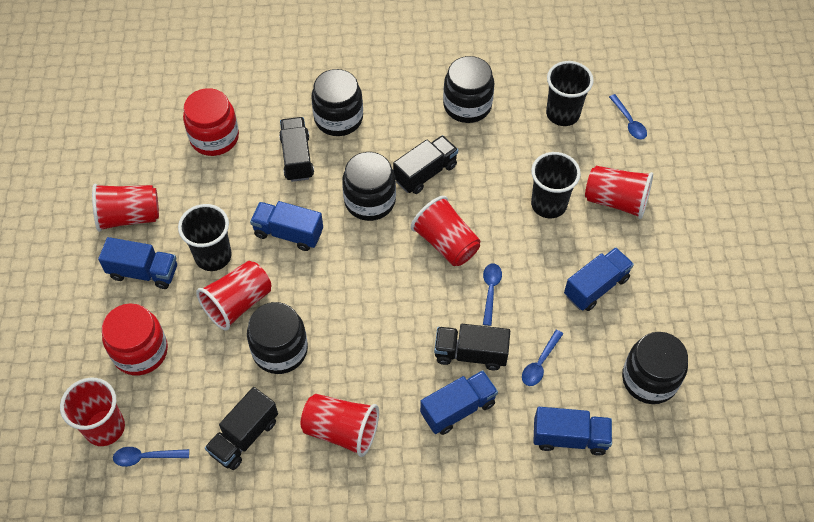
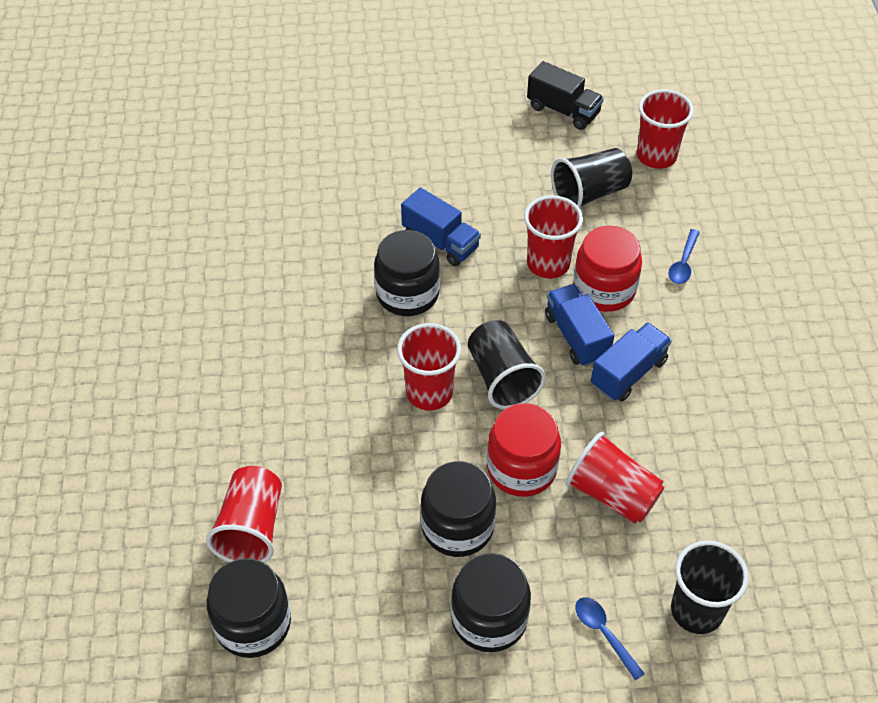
black jar: 5 -> 4
black truck: 4 -> 1
blue spoon: 4 -> 2
blue truck: 5 -> 3
red cup: 6 -> 5

